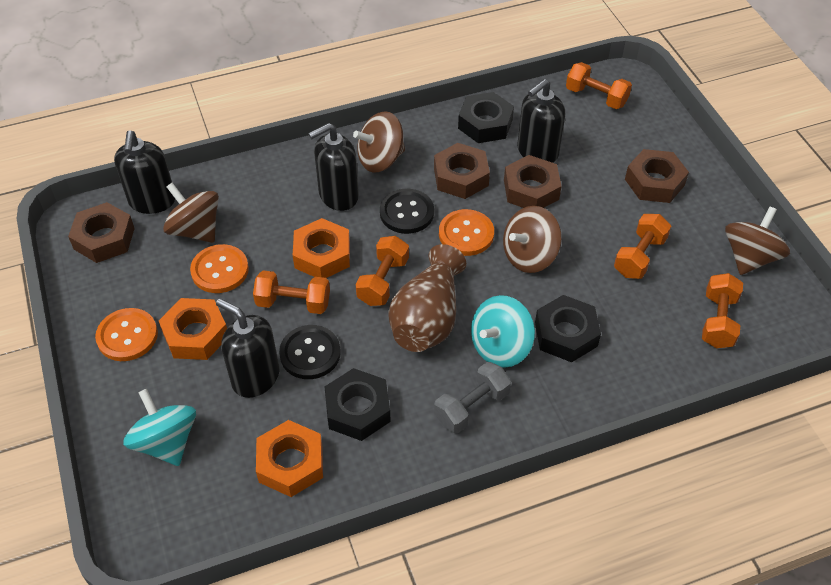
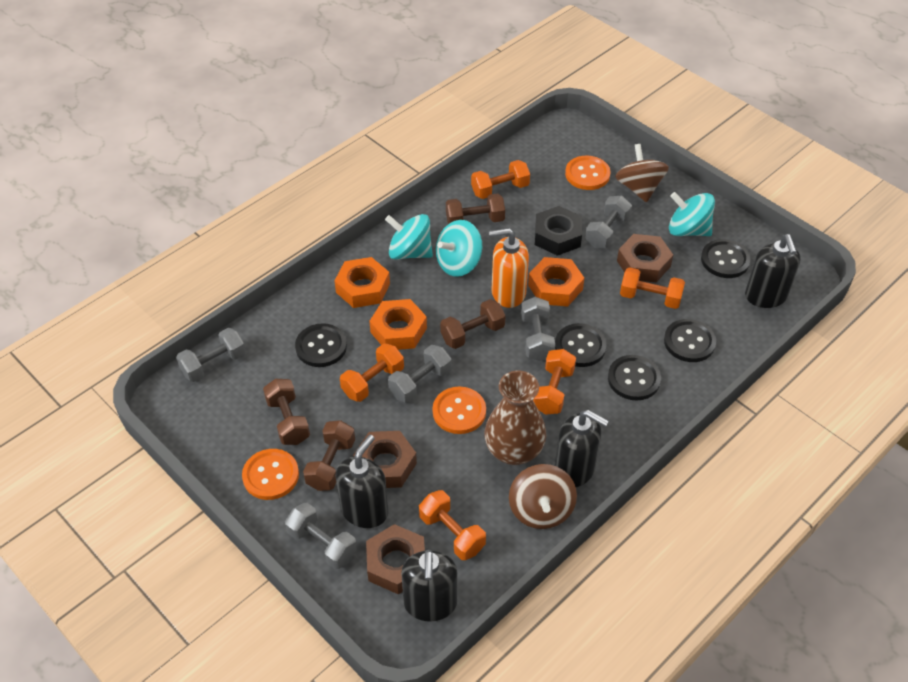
black button: 2 -> 5
black nut: 3 -> 1
brown dumbbell: 0 -> 4
brown nut: 4 -> 3
brown spinning top: 4 -> 2
grey dumbbell: 1 -> 5
orange soap dispenser: 0 -> 1
turquoise spinning top: 2 -> 3

